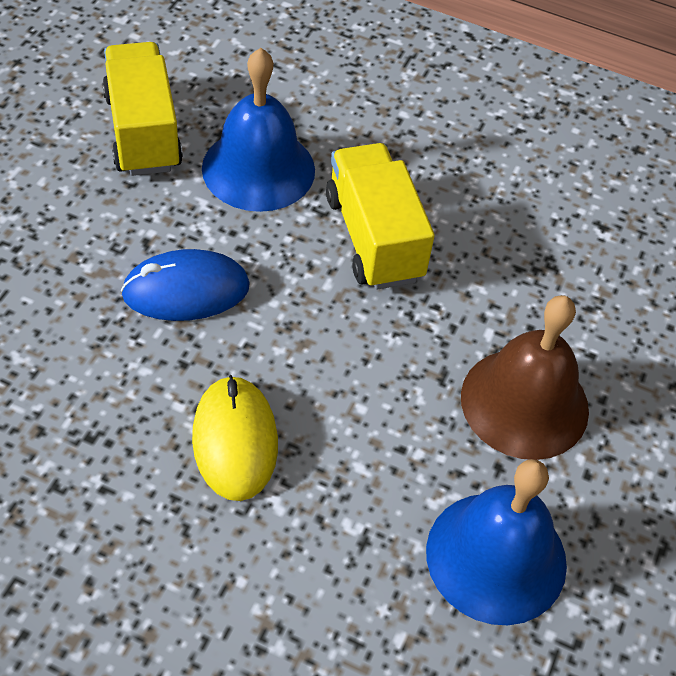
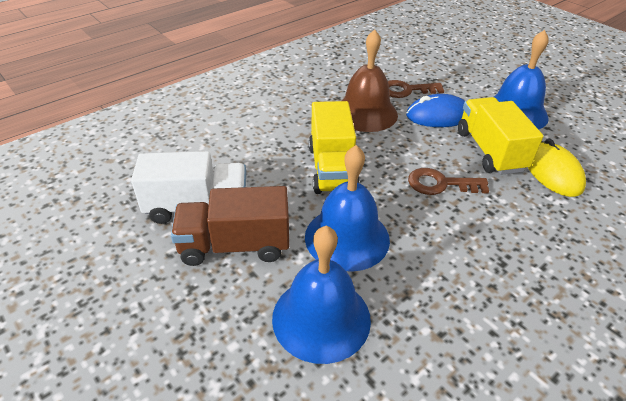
blue bell: 2 -> 3
brown key: 0 -> 2
brown truck: 0 -> 1
white truck: 0 -> 1

